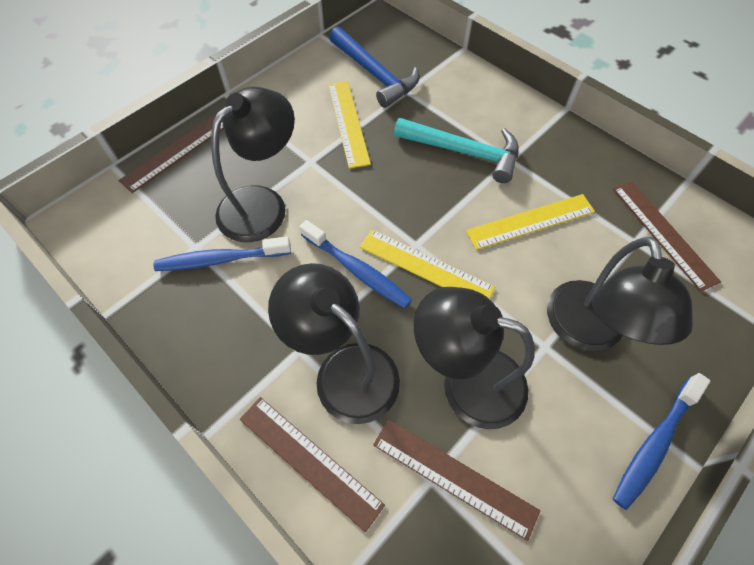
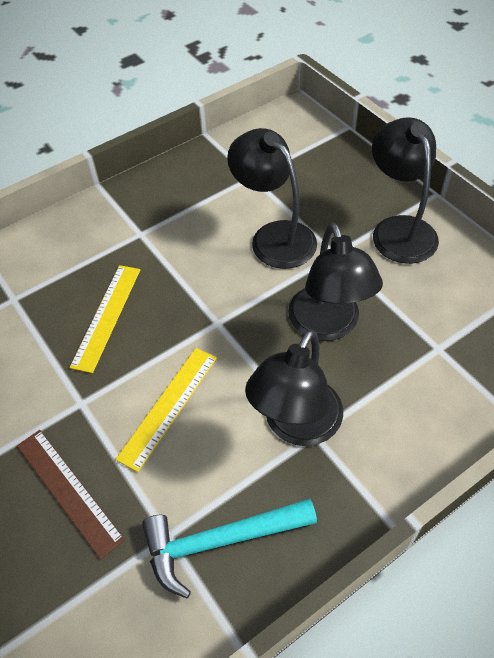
blue hammer: 1 -> 0
blue toothbrush: 3 -> 0
brown ruler: 4 -> 1
yellow ruler: 3 -> 2

